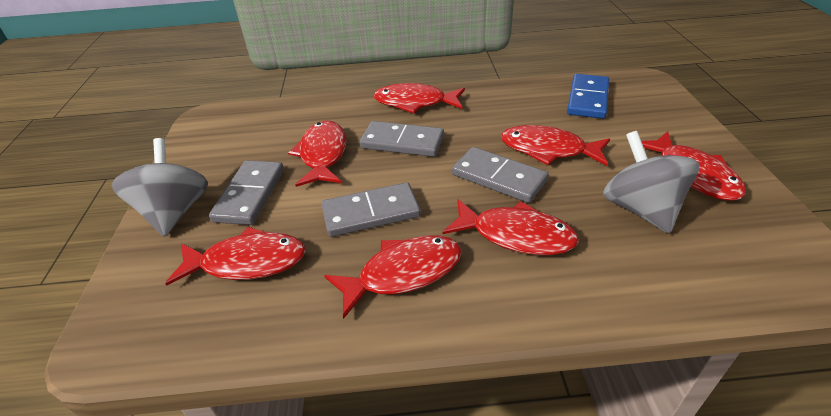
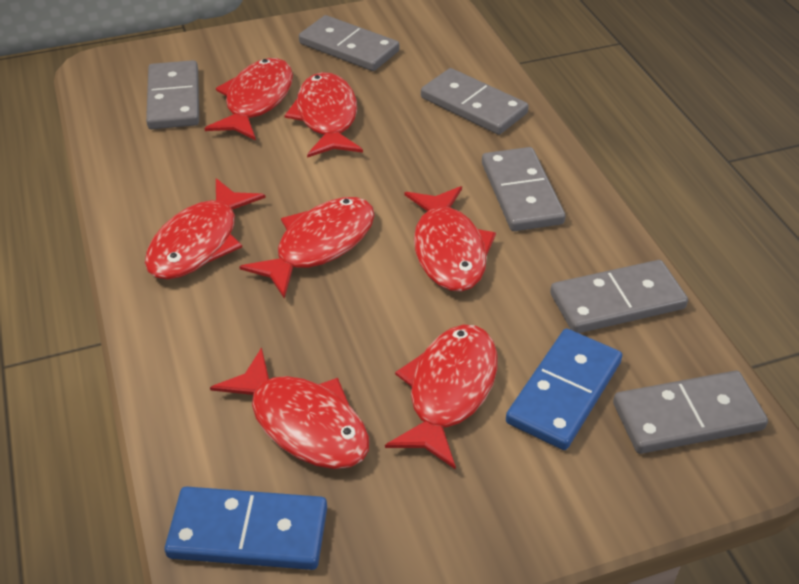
blue domino: 1 -> 2
grey domino: 4 -> 6
grey spinning top: 2 -> 0

